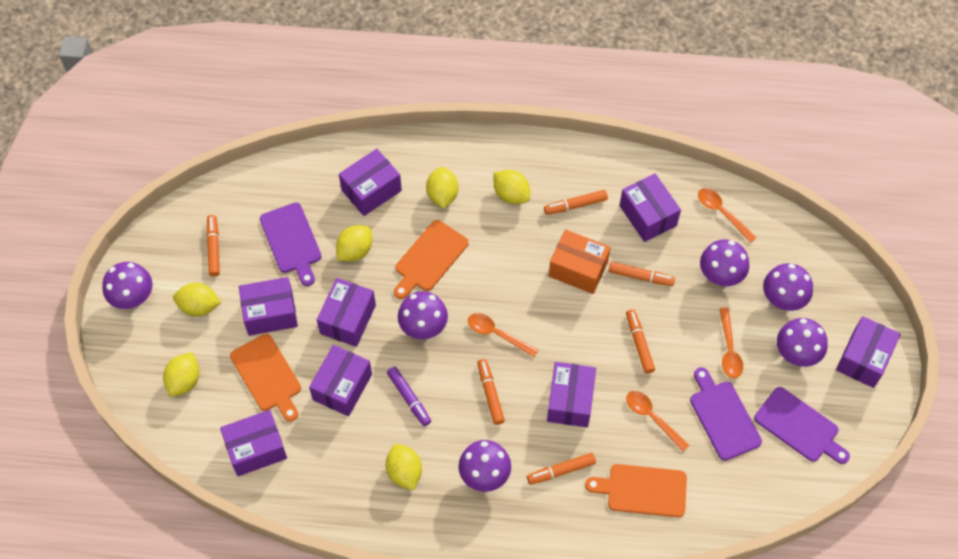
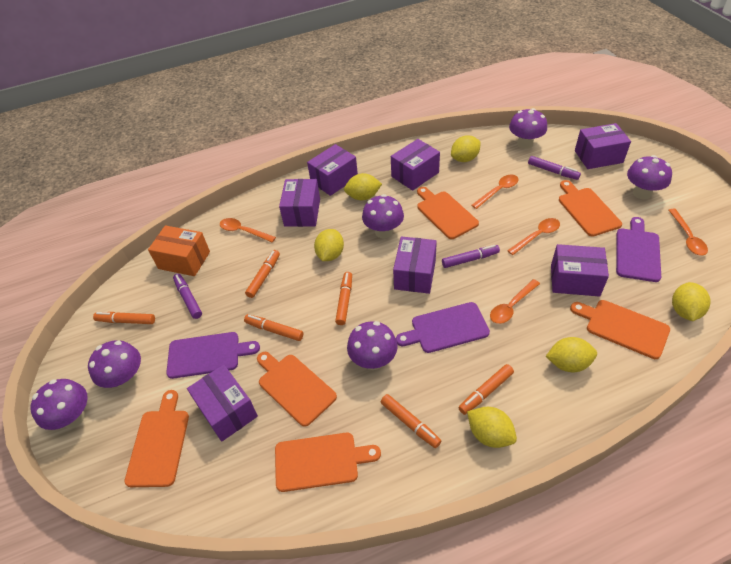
orange cutting board: 3 -> 6
orange spoon: 4 -> 5
purple box: 8 -> 7
purple marker: 1 -> 3

